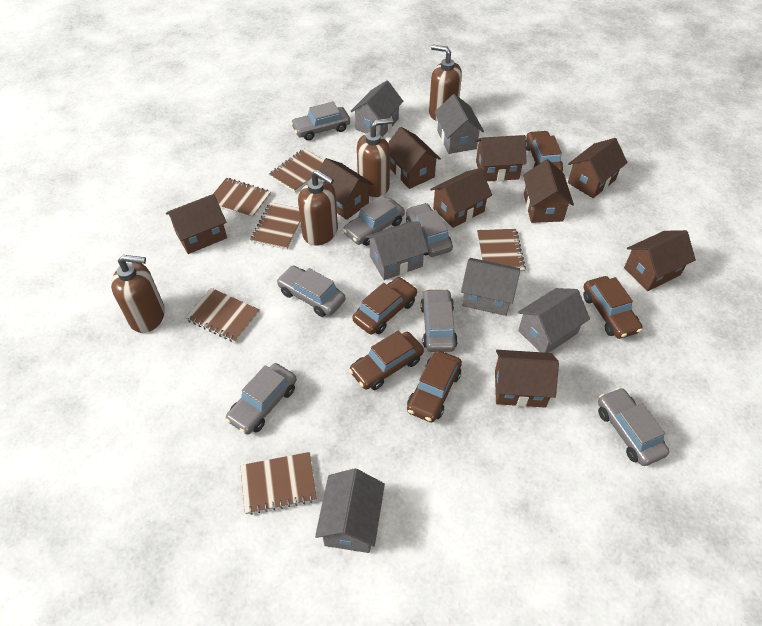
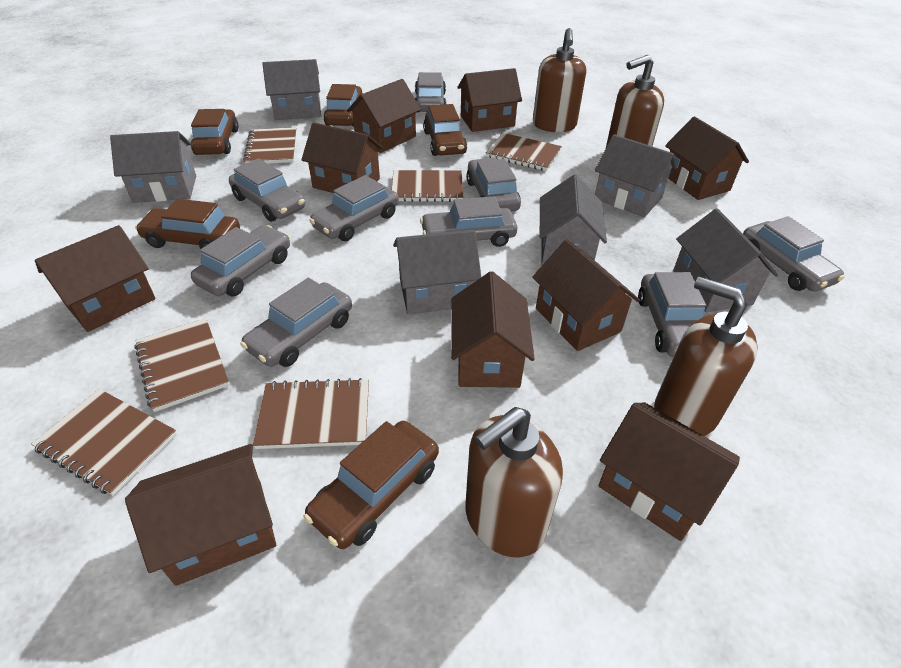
grey car: 7 -> 9

